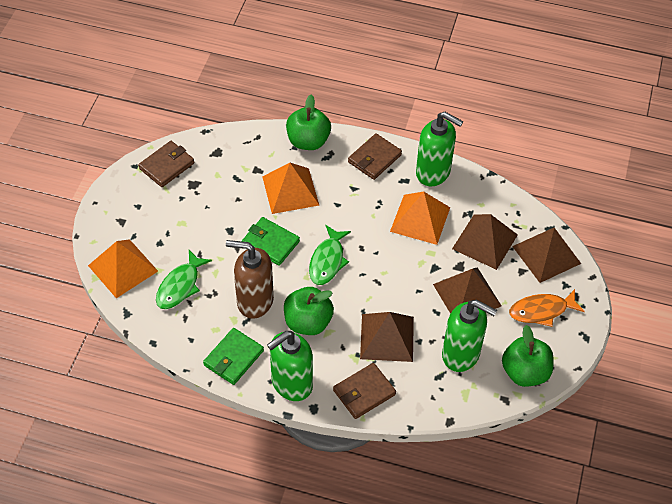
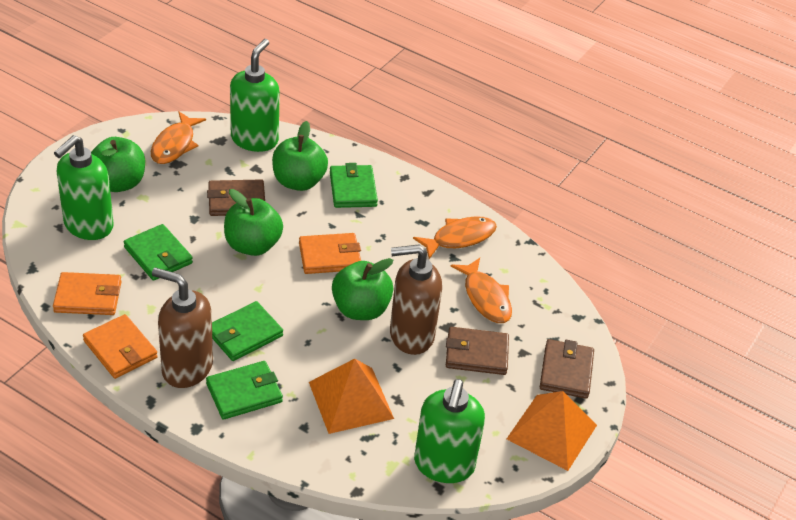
brown pyramid: 4 -> 0
brown soap dispenser: 1 -> 2
green apple: 3 -> 4
green fish: 2 -> 0
green wallet: 2 -> 4
orange fish: 1 -> 3
orange pyramid: 3 -> 2
orange wallet: 0 -> 3

